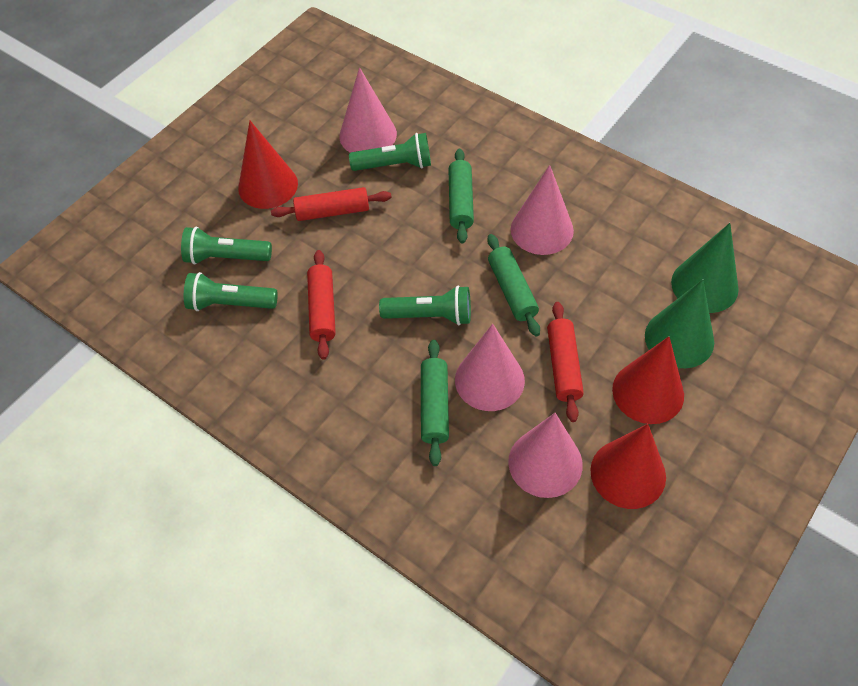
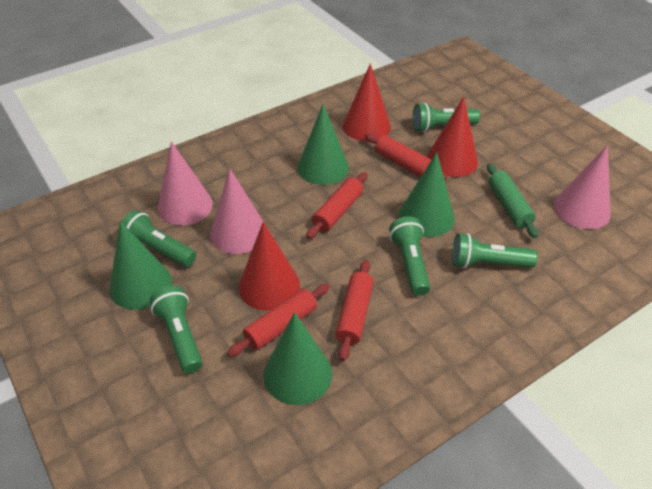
green cone: 2 -> 4
green flashlight: 4 -> 5
green rolling pin: 3 -> 1
pink cone: 4 -> 3
red rolling pin: 3 -> 4

